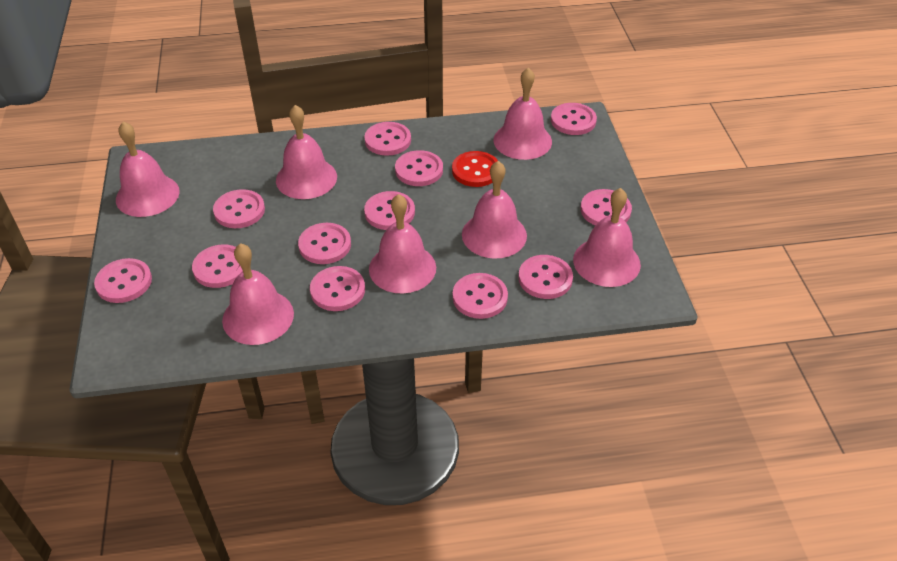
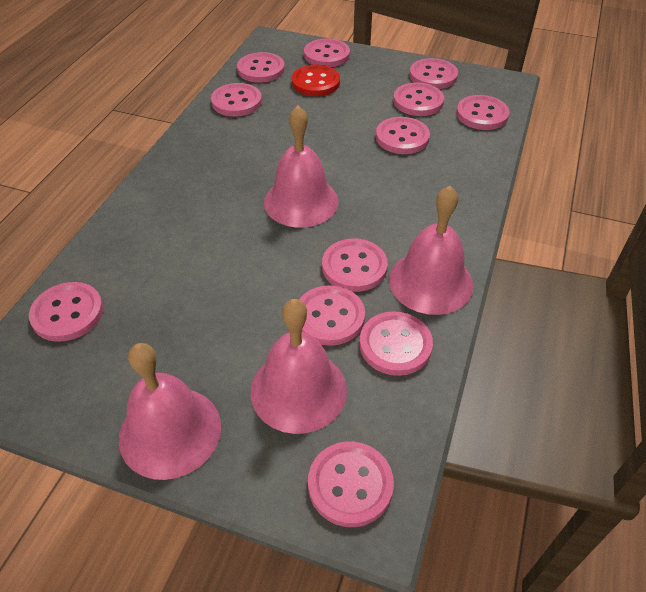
pink bell: 7 -> 4

